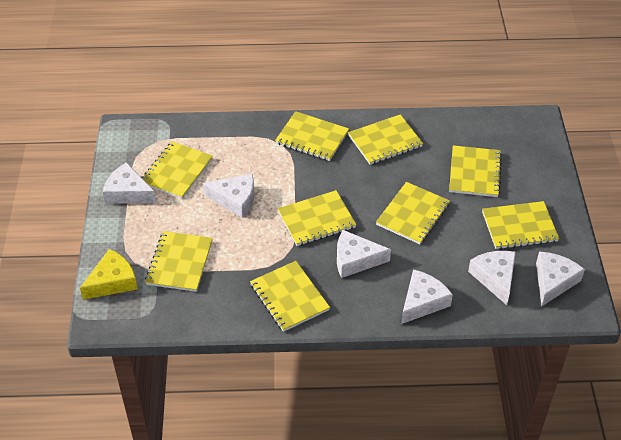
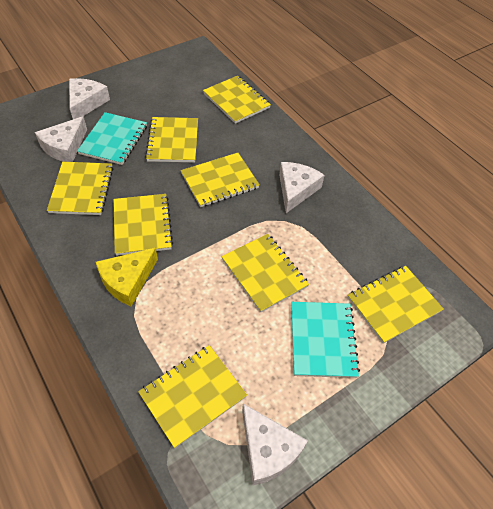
turquoise notebook: 0 -> 2
white cheese: 6 -> 4
yellow notebook: 9 -> 8

